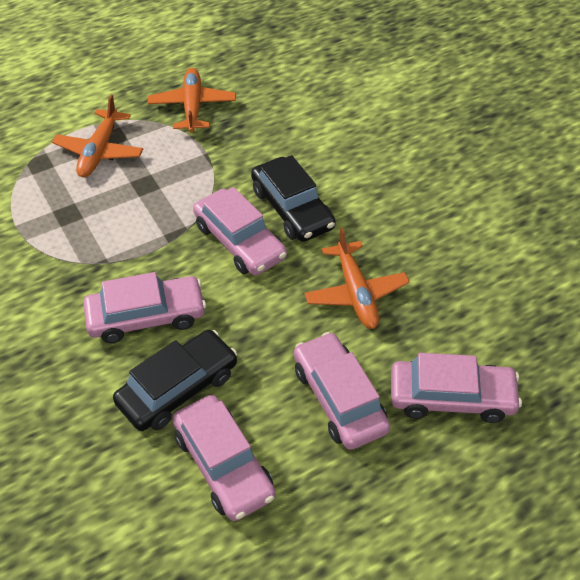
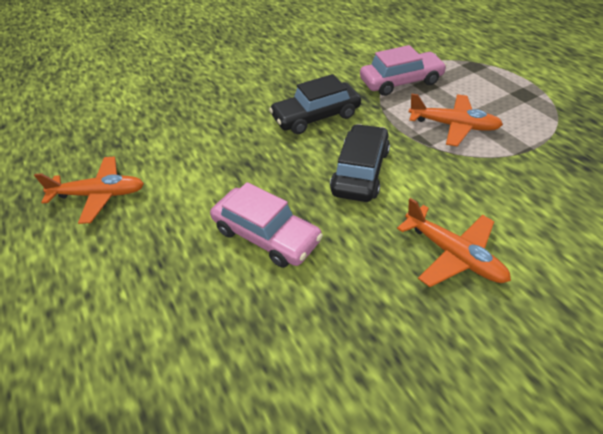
pink car: 5 -> 2

